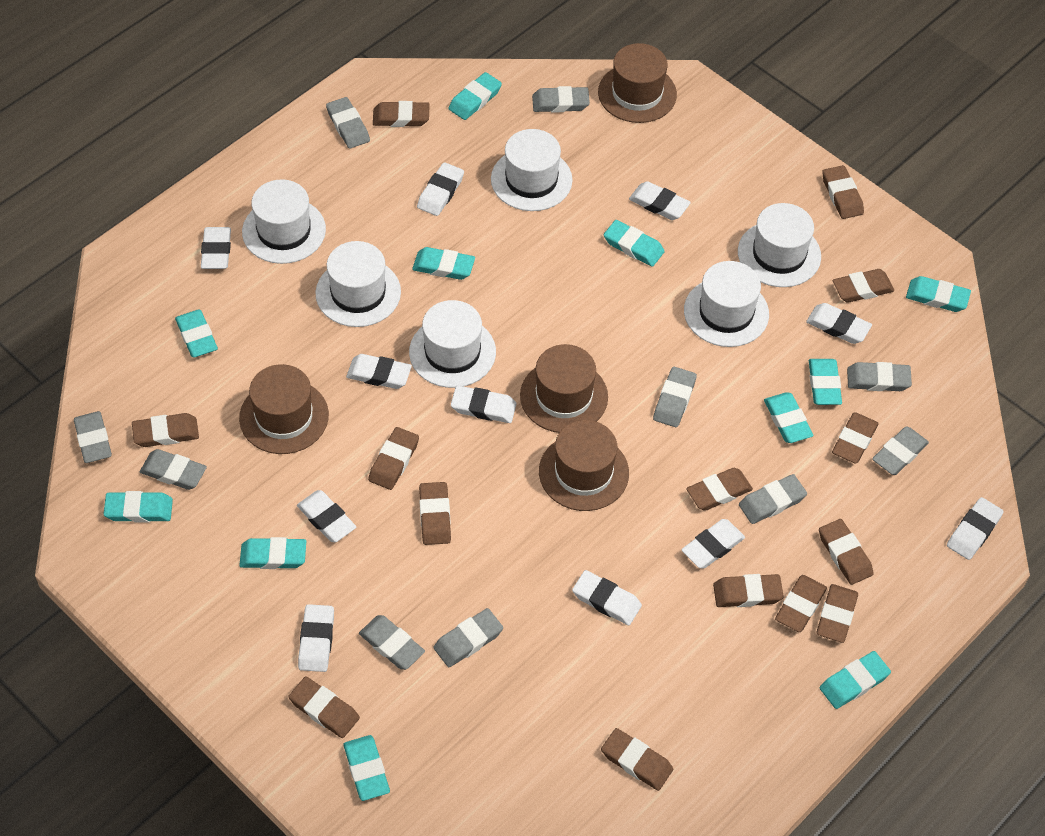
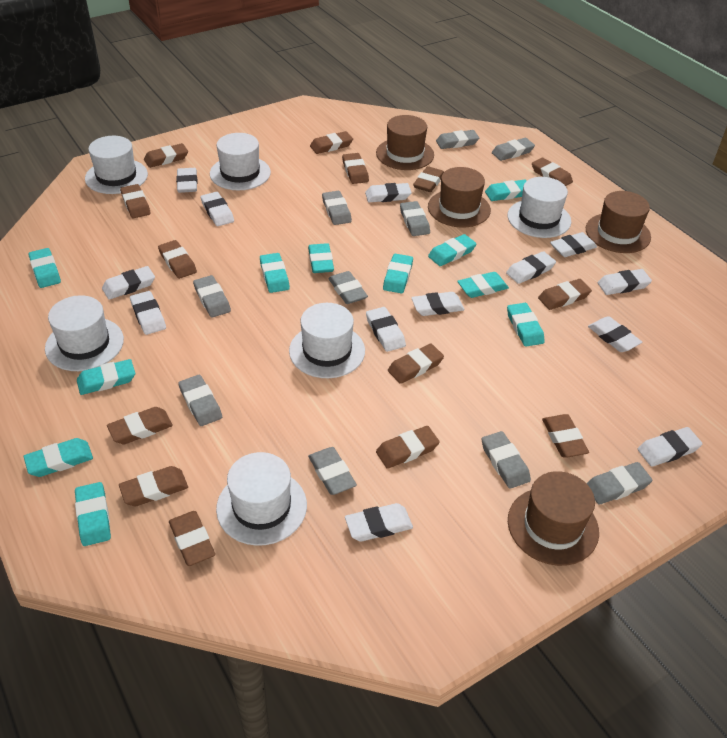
white eraser: 11 -> 13

